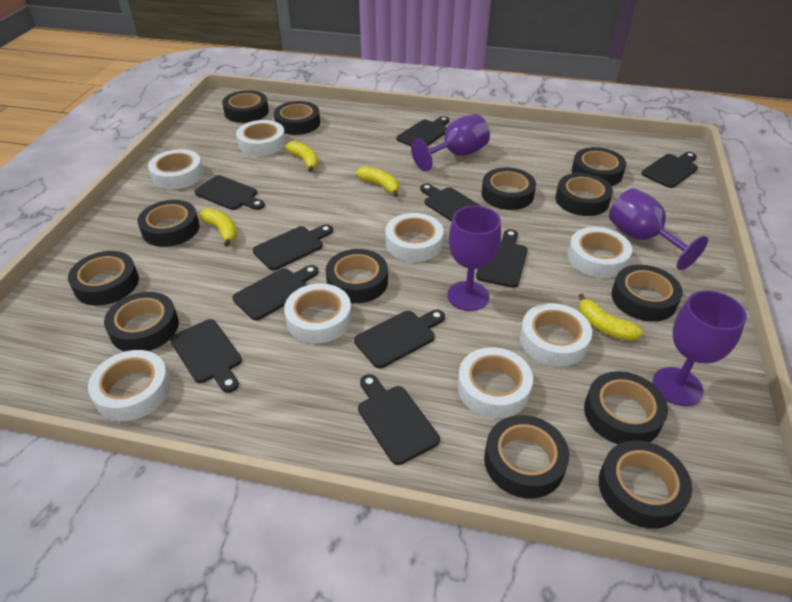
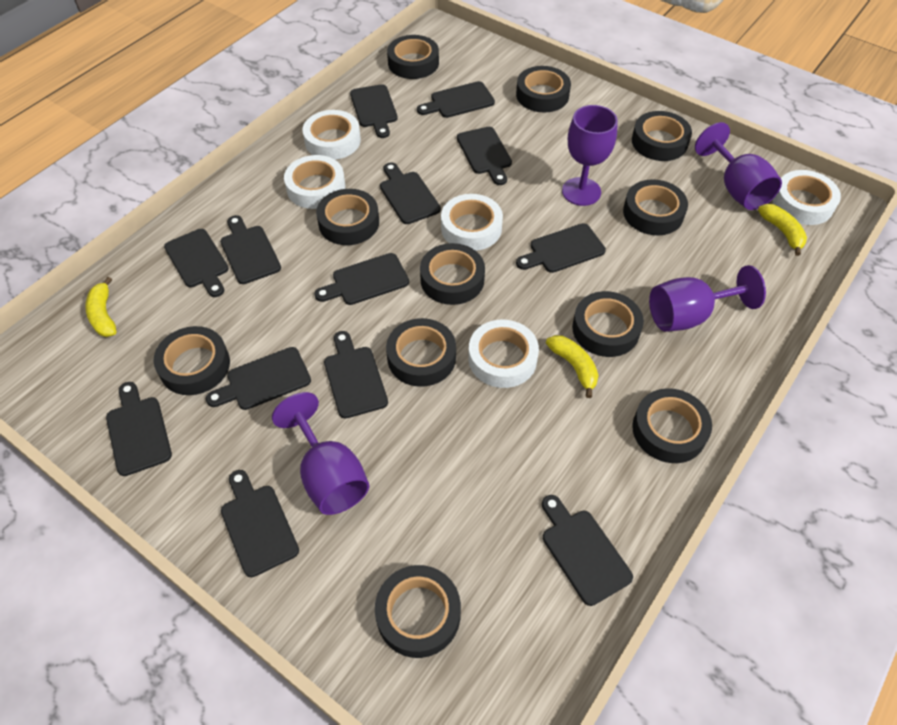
black cutting board: 10 -> 13
black tape: 13 -> 11
white tape: 8 -> 5
yellow banana: 4 -> 3

